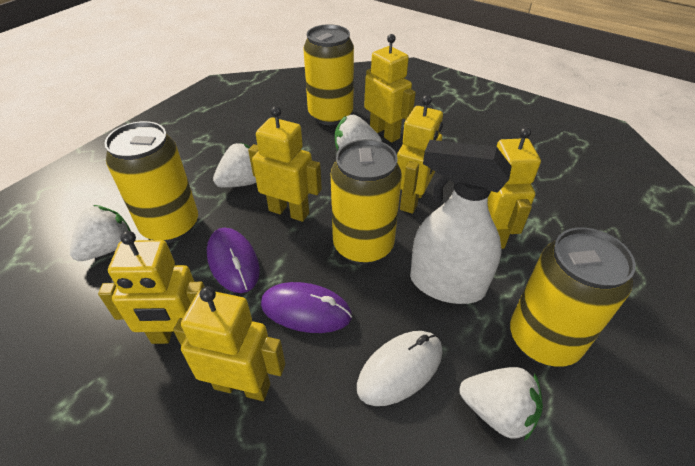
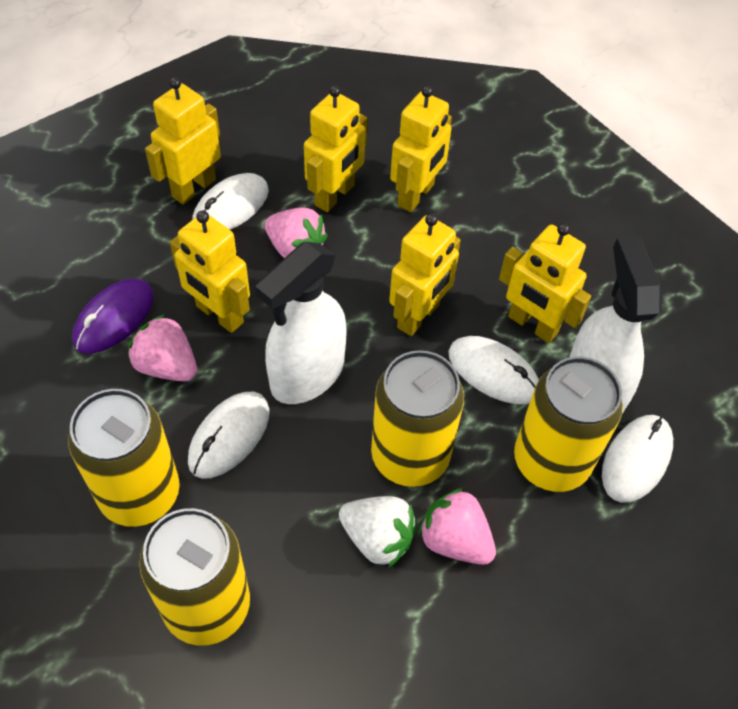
pink strawberry: 0 -> 3
purple mouse: 2 -> 1
white mouse: 1 -> 4
white spray bottle: 1 -> 2
white strawberry: 4 -> 1

